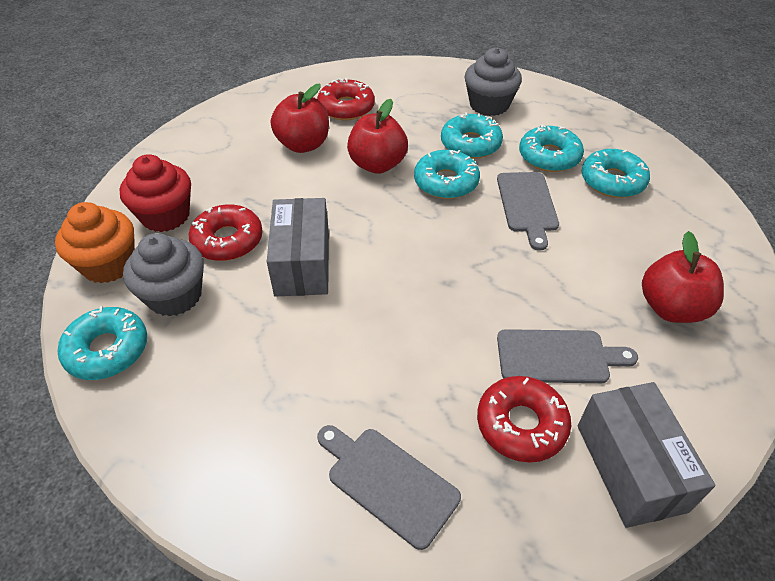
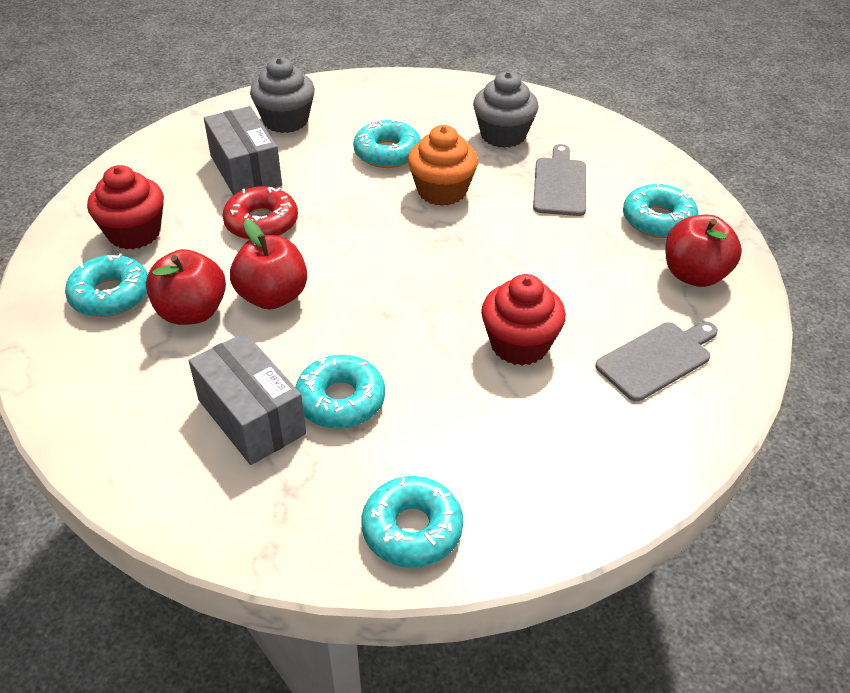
grey cutting board: 3 -> 2
red cupcake: 1 -> 2
red donut: 3 -> 1

